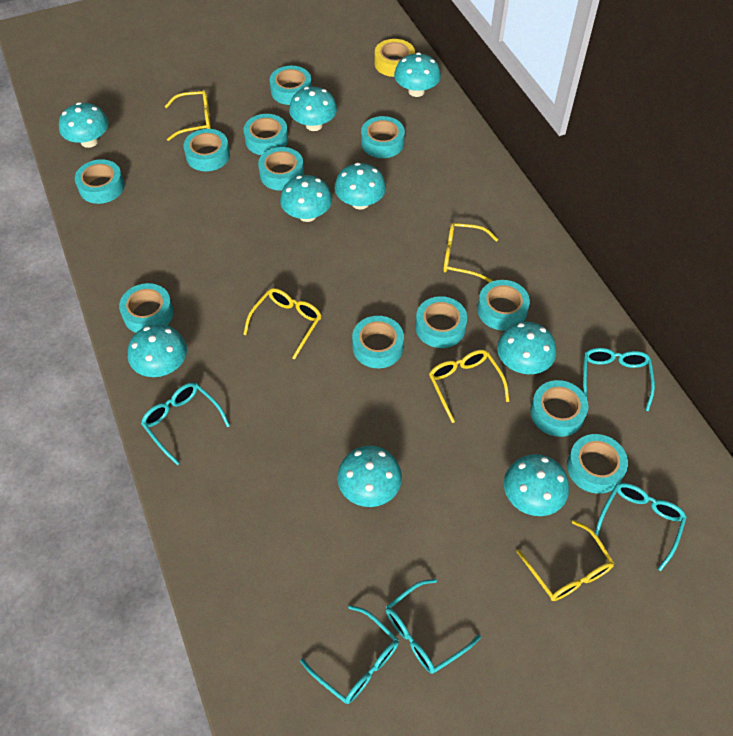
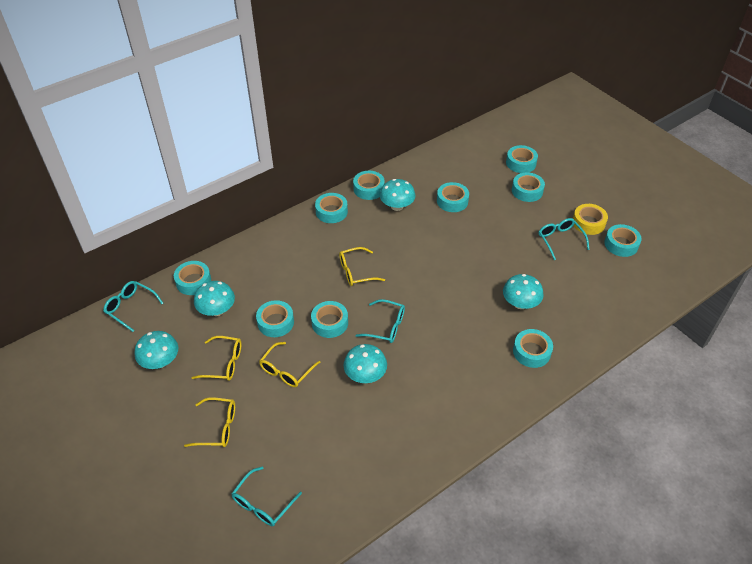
turquoise glasses: 5 -> 4
turquoise mushroom: 9 -> 5
turquoise tape: 12 -> 10
yellow glasses: 5 -> 4

